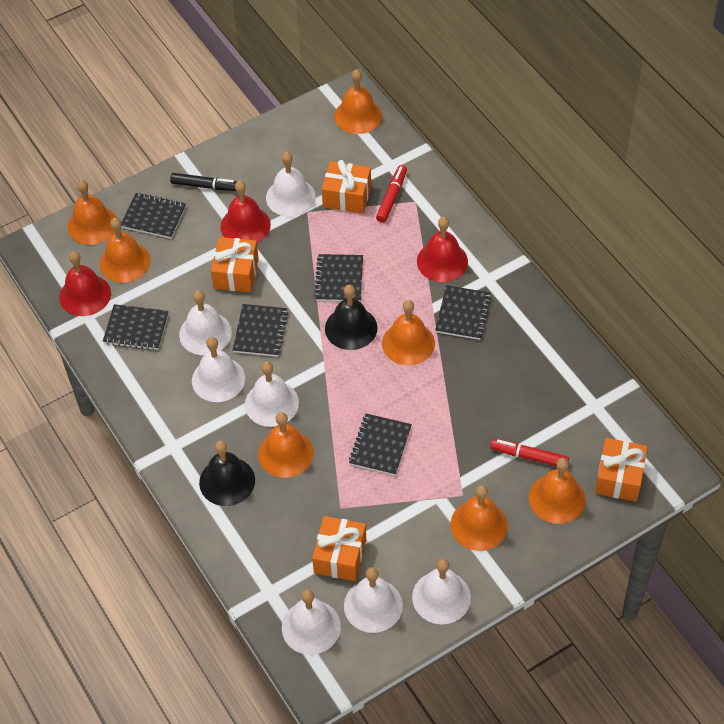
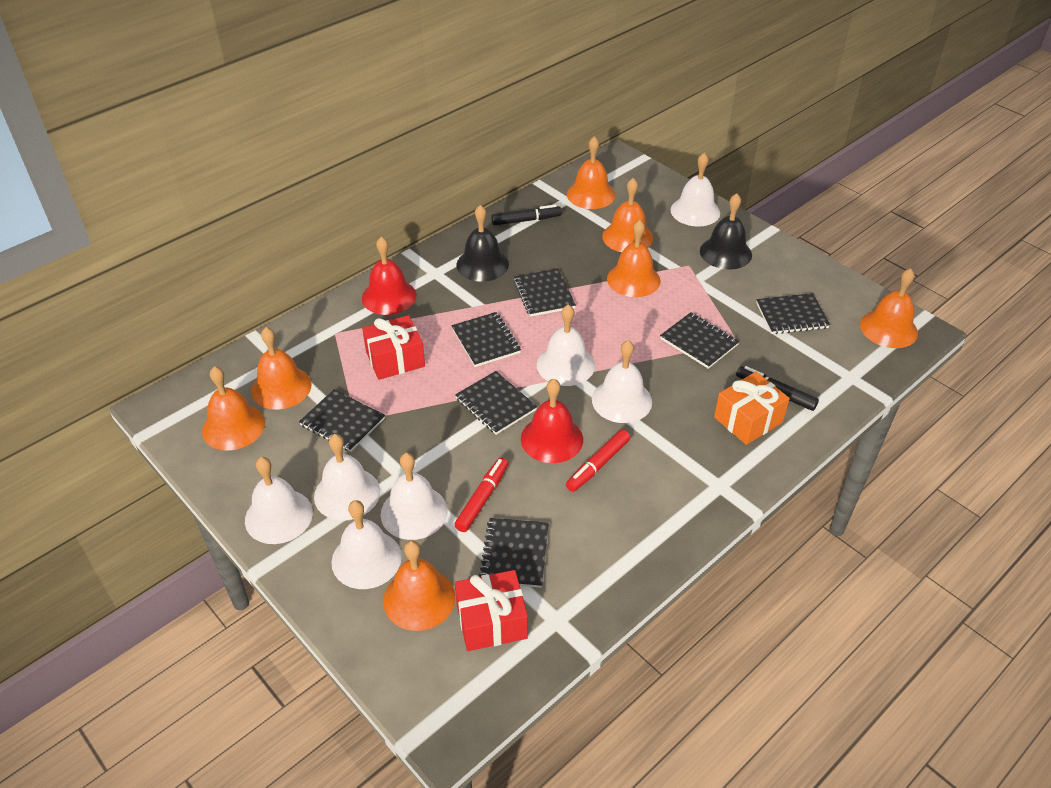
black marker: 1 -> 2
black notebook: 6 -> 7
orange gift: 4 -> 1
red bell: 3 -> 2
red gift: 0 -> 2

